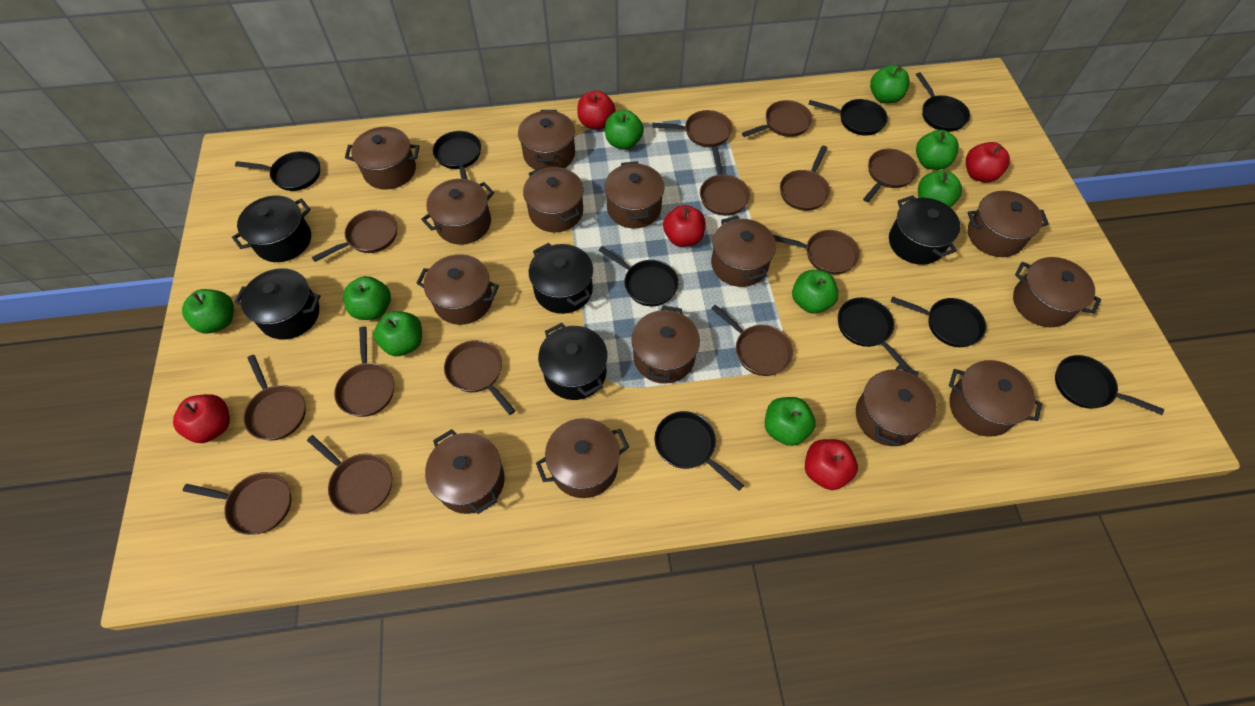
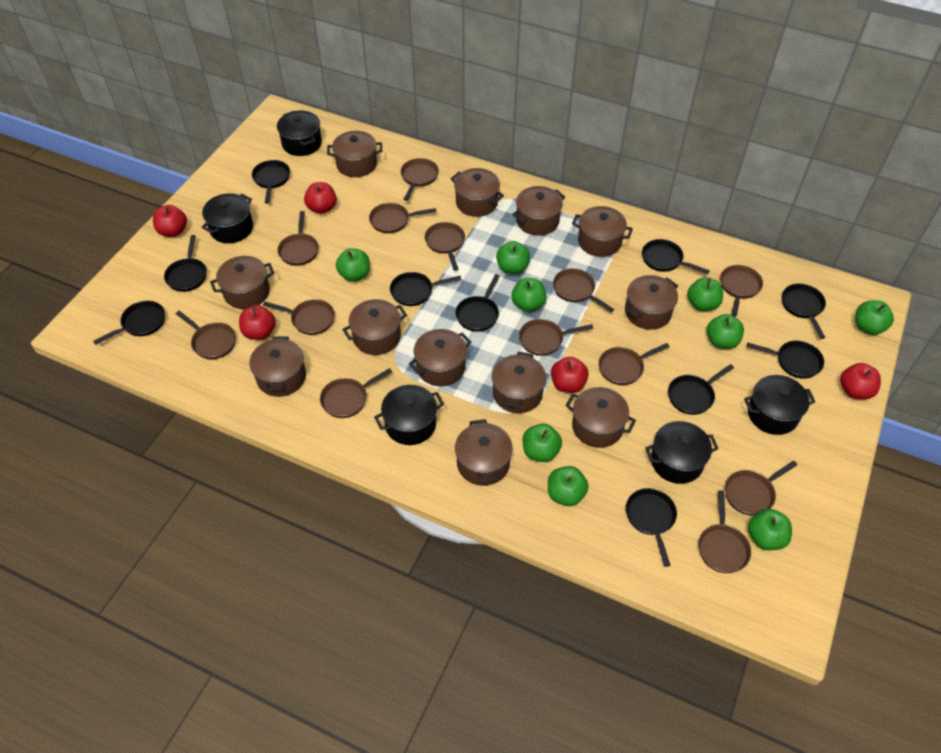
black pan: 9 -> 10
brown pot: 14 -> 12

